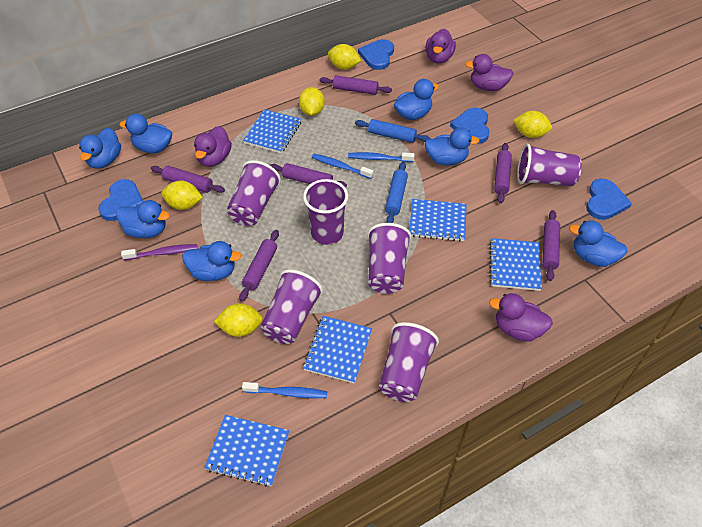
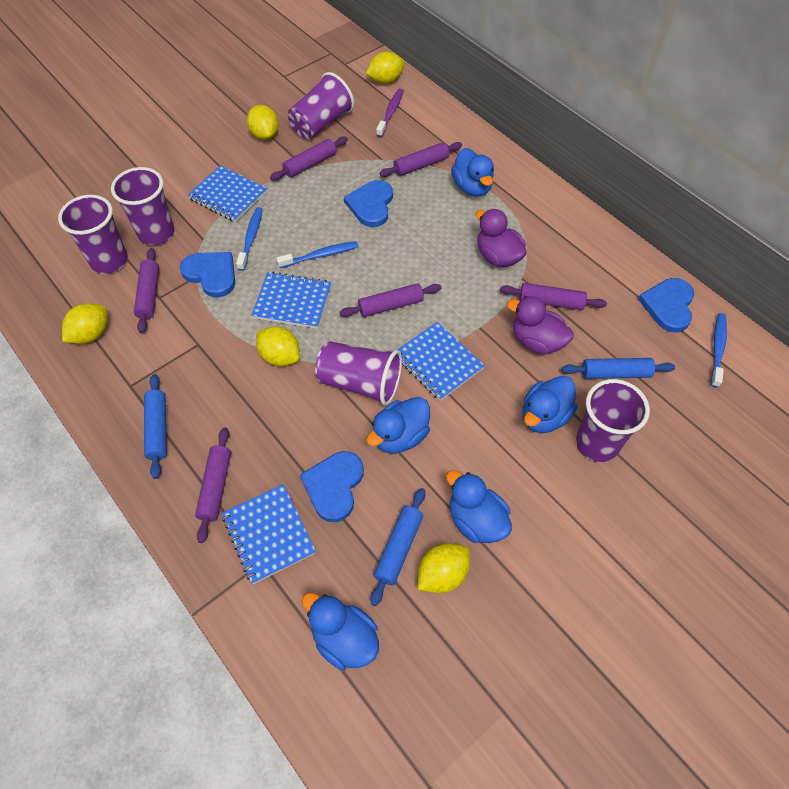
blue duck: 7 -> 5
blue notebook: 5 -> 4
blue rolling pin: 2 -> 3
purple cup: 6 -> 5
purple duck: 4 -> 2

